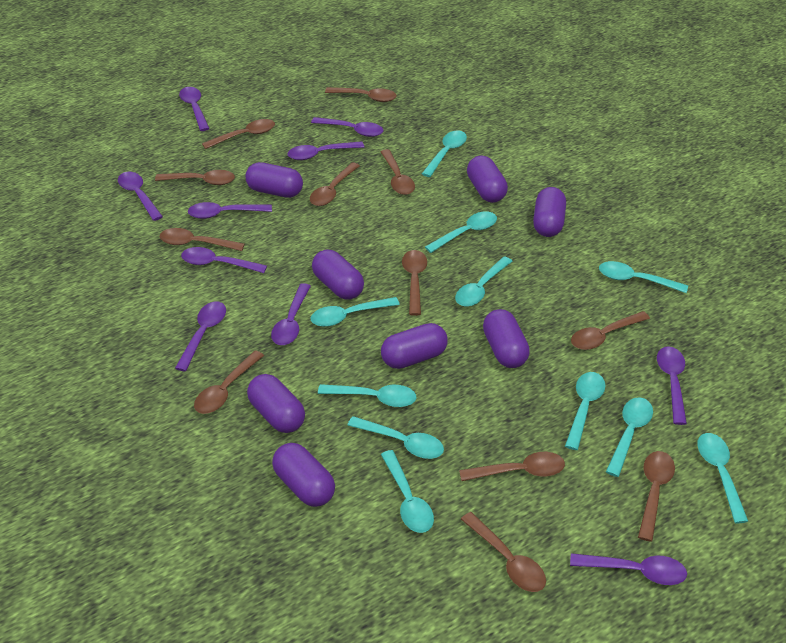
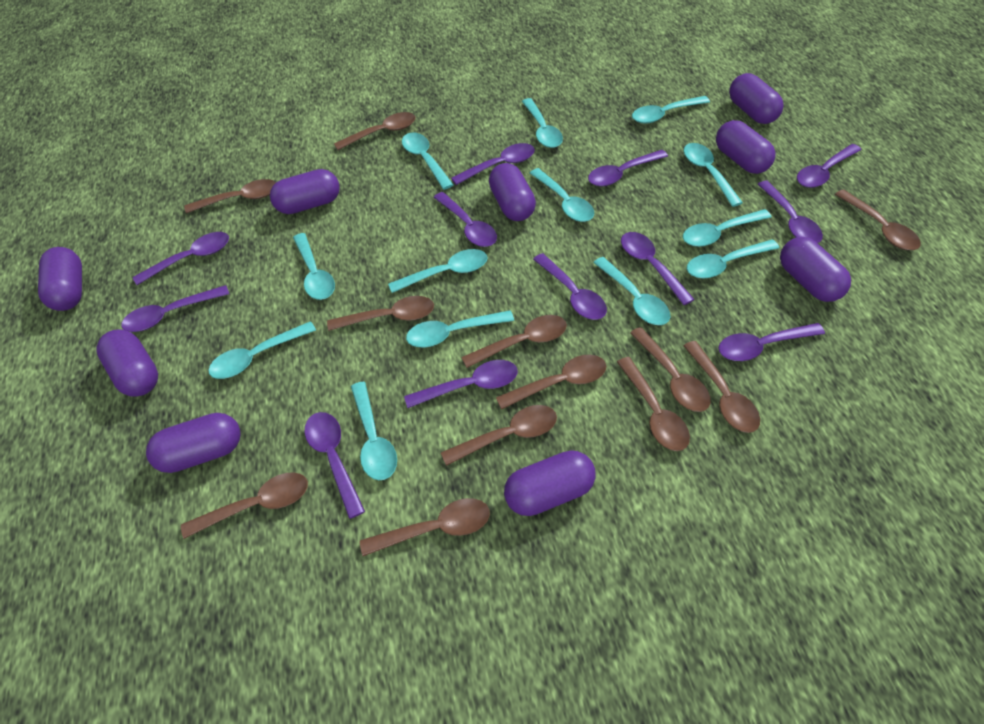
purple capsule: 8 -> 9
purple spoon: 10 -> 12
turquoise spoon: 11 -> 13

